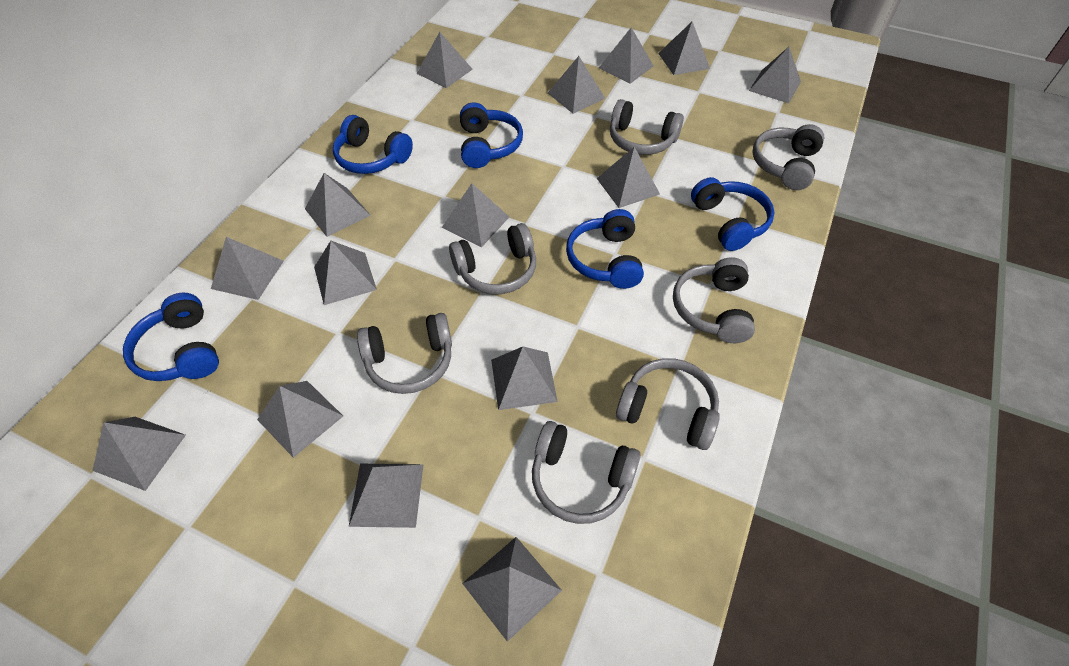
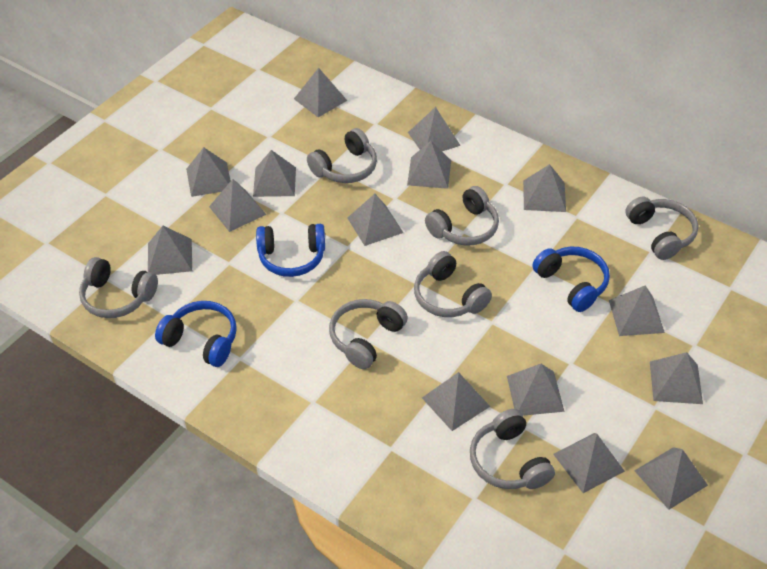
blue headphones: 5 -> 3

